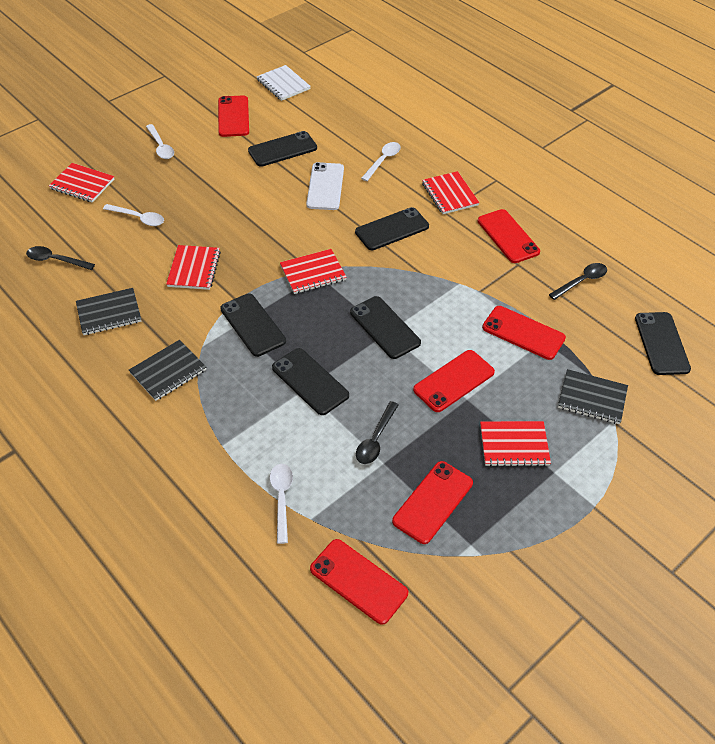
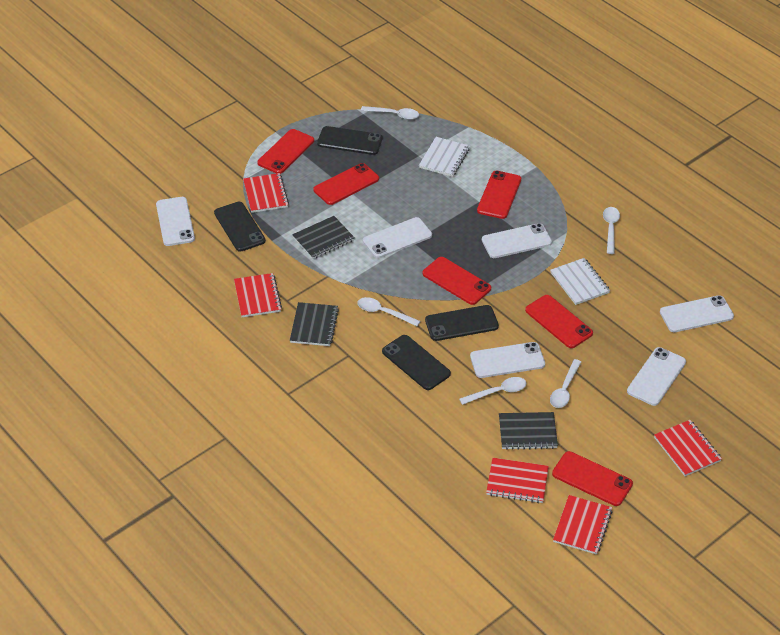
black phone: 6 -> 4
black spoon: 3 -> 0
white notebook: 1 -> 2
white phone: 1 -> 6
white spoon: 4 -> 5

